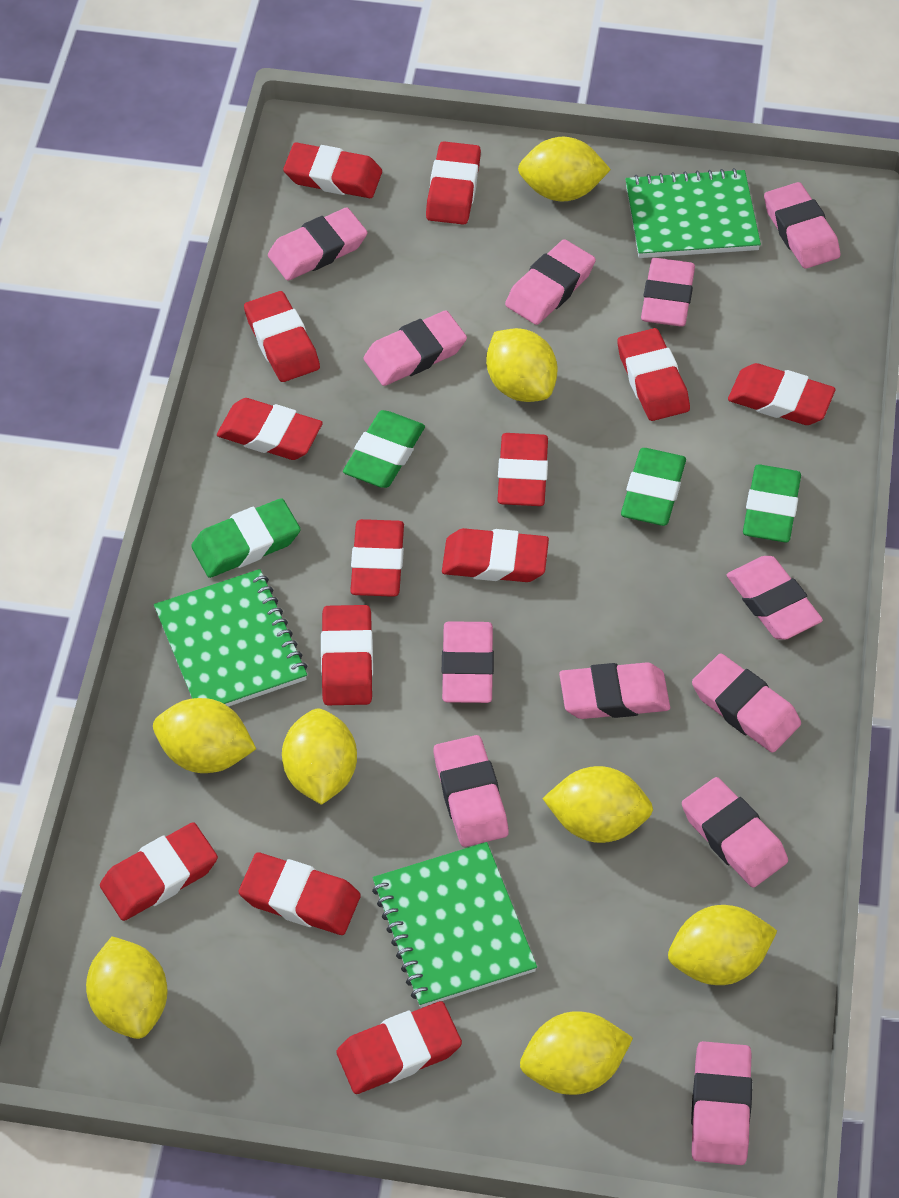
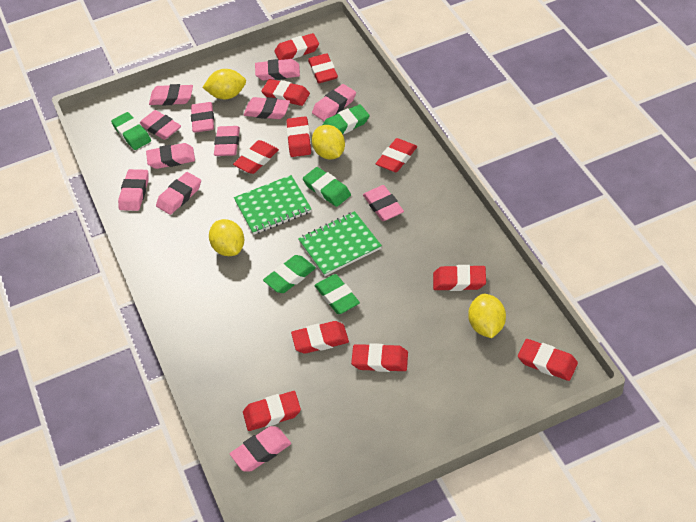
green eraser: 4 -> 5
green notebook: 3 -> 2
red eraser: 13 -> 11
yellow lemon: 8 -> 4

